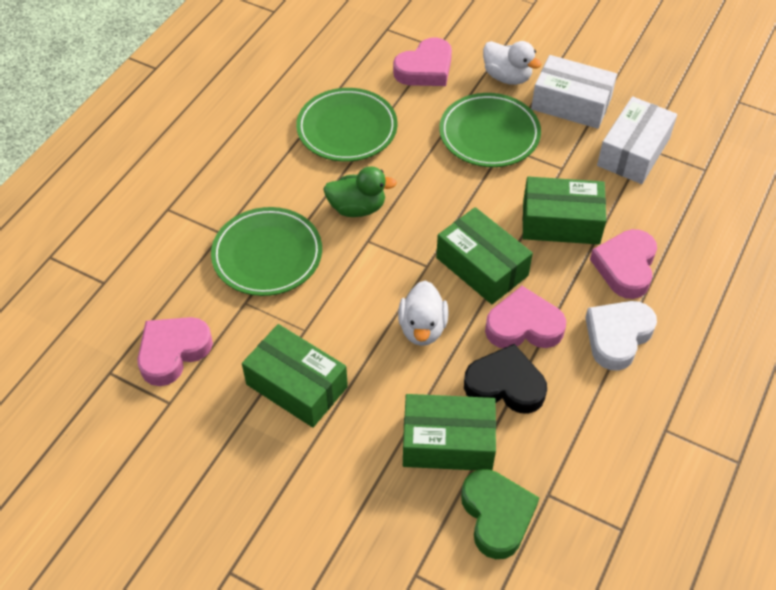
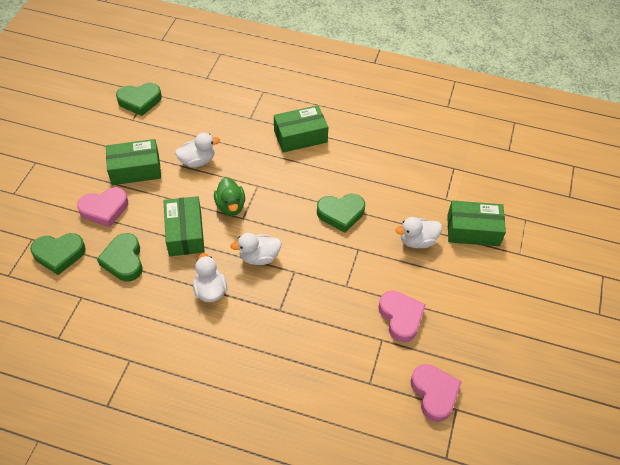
black heart: 1 -> 0
green heart: 1 -> 4
green plate: 3 -> 0
pink heart: 4 -> 3
white box: 2 -> 0
white duck: 2 -> 4
white heart: 1 -> 0

